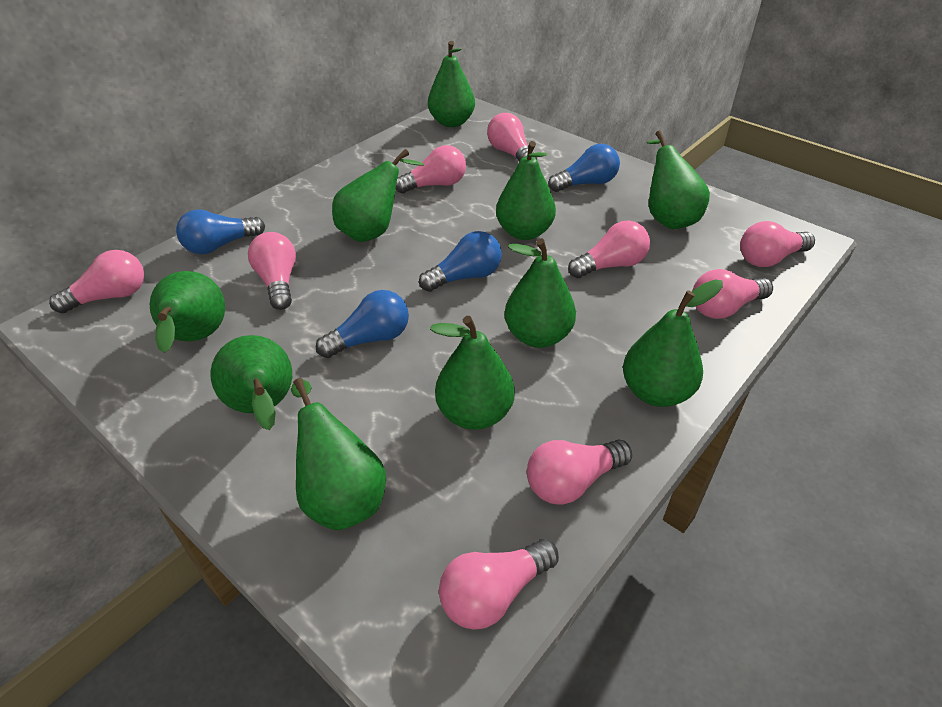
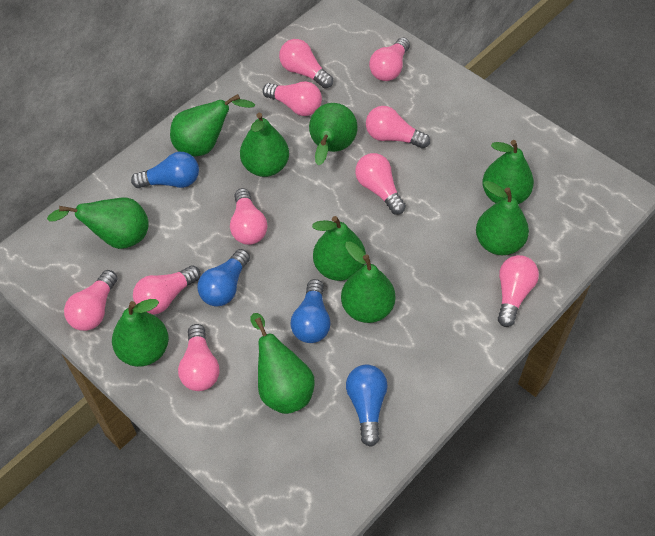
pink light bulb: 9 -> 10

